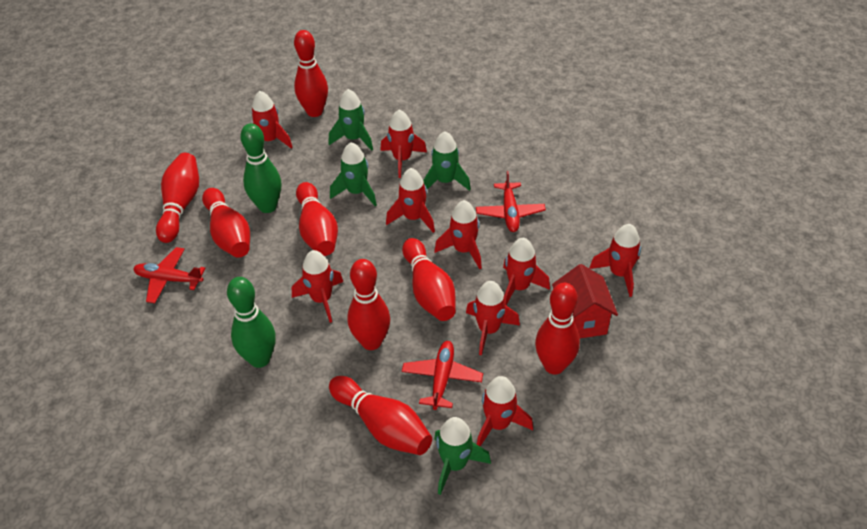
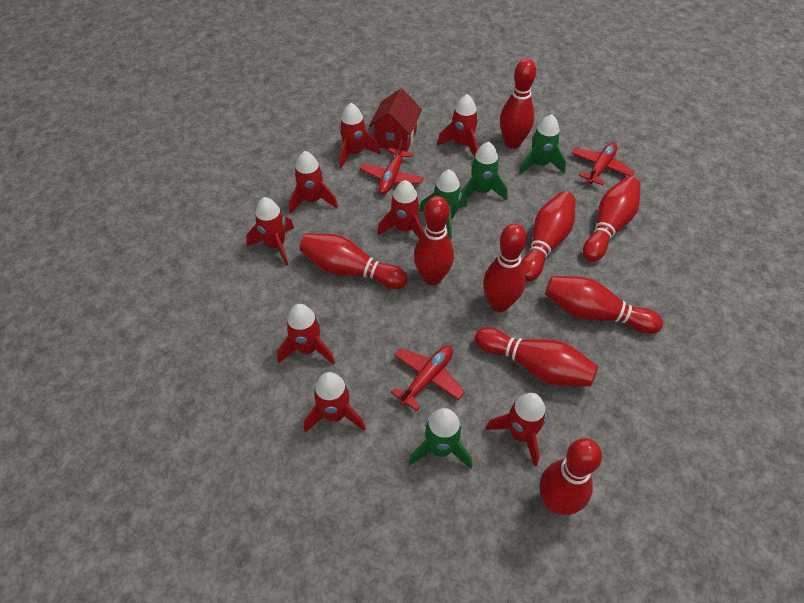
green bowling pin: 2 -> 0
red bowling pin: 8 -> 9
red rocket: 9 -> 8

